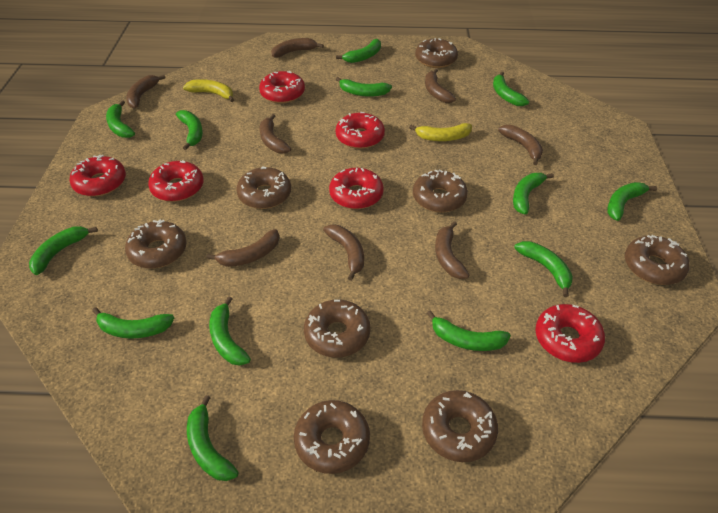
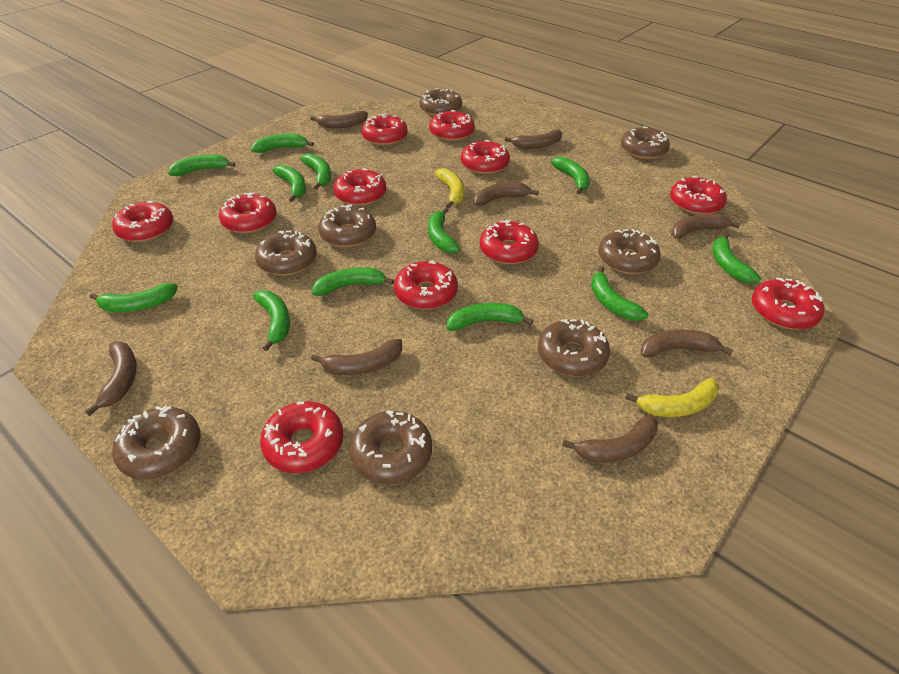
green banana: 13 -> 12
red donut: 6 -> 11

